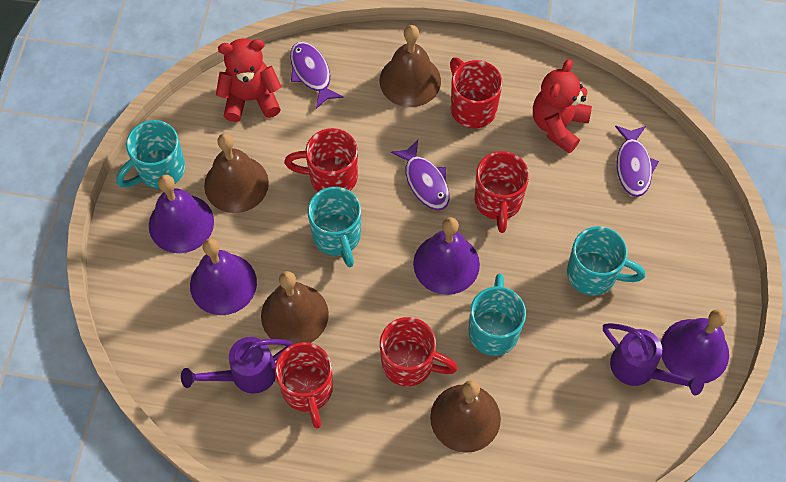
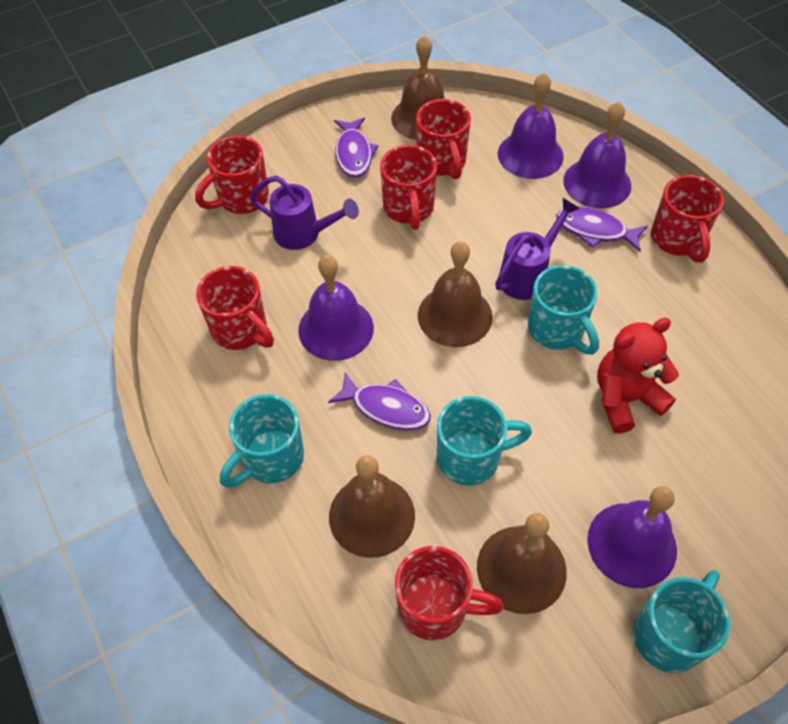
red mug: 5 -> 6
red teddy bear: 2 -> 1

